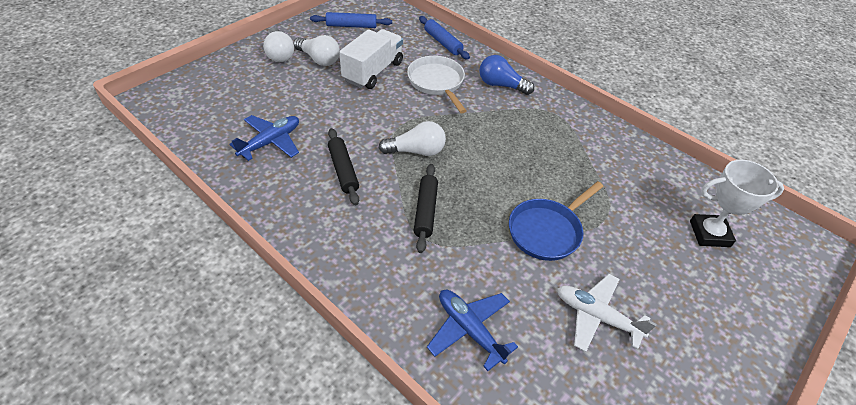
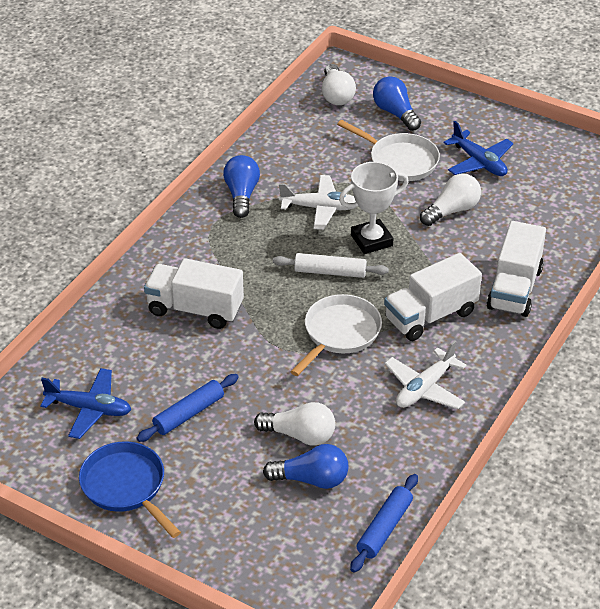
black rolling pin: 2 -> 0
blue light bulb: 1 -> 3
white pan: 1 -> 2
white plane: 1 -> 2
white rolling pin: 0 -> 1
white truck: 1 -> 3

